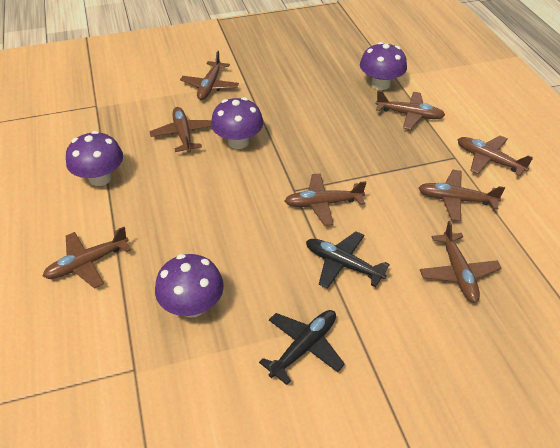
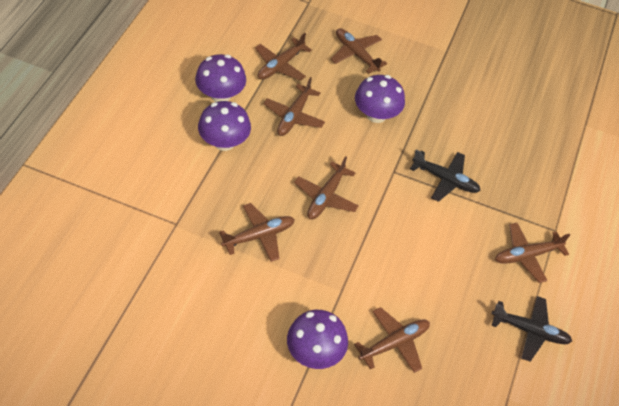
brown plane: 8 -> 7

